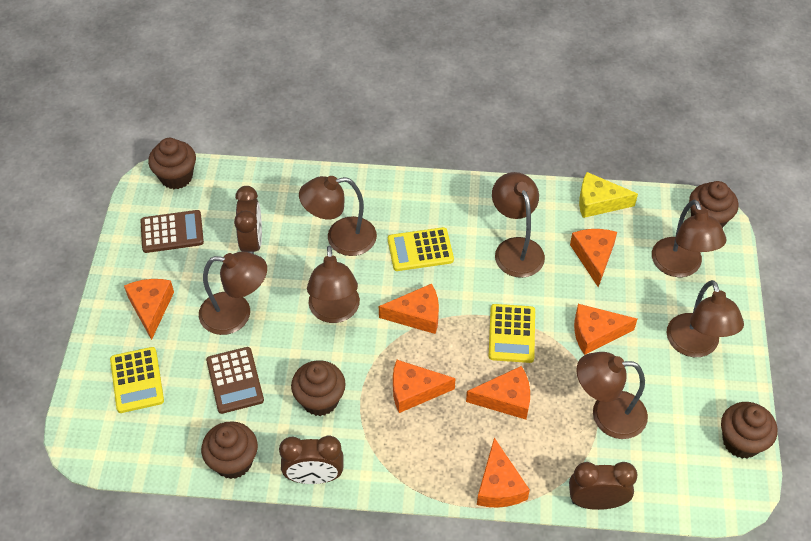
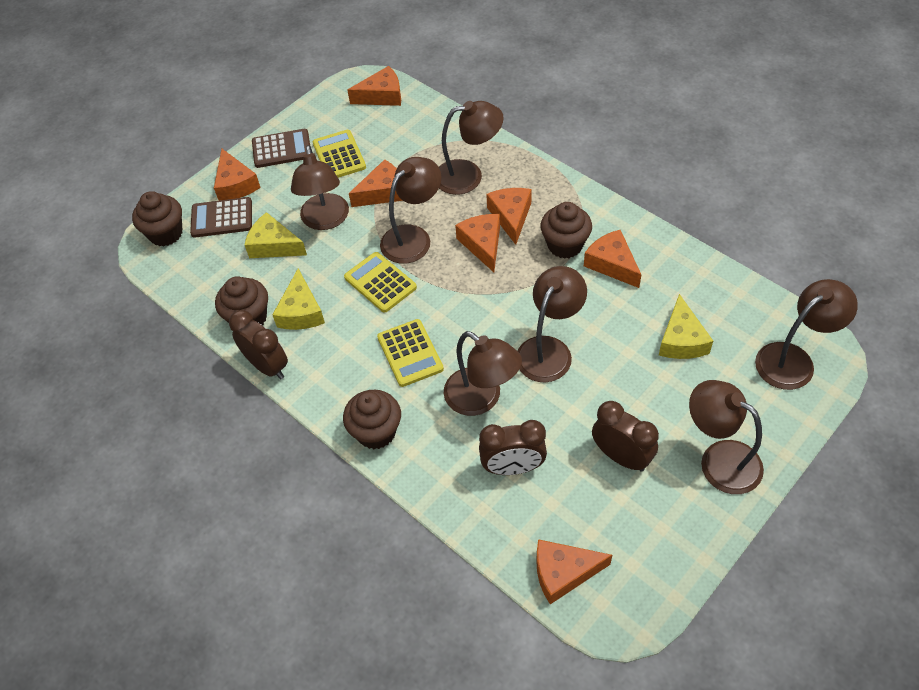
brown cupcake: 5 -> 4
yellow cheese: 1 -> 3

